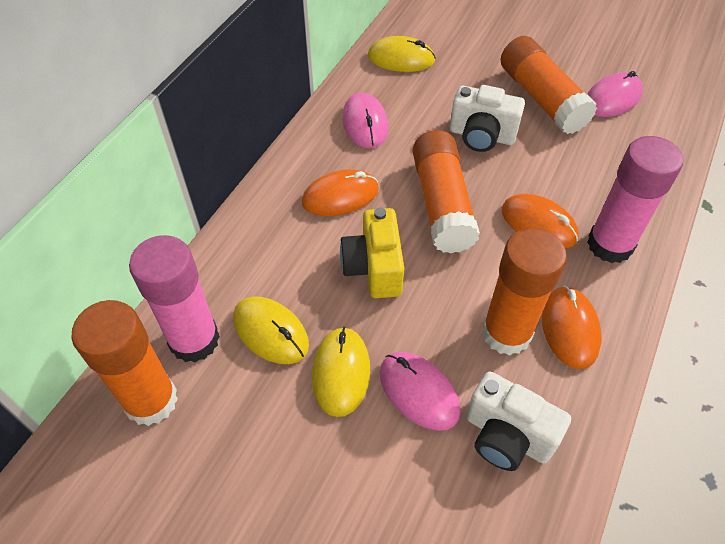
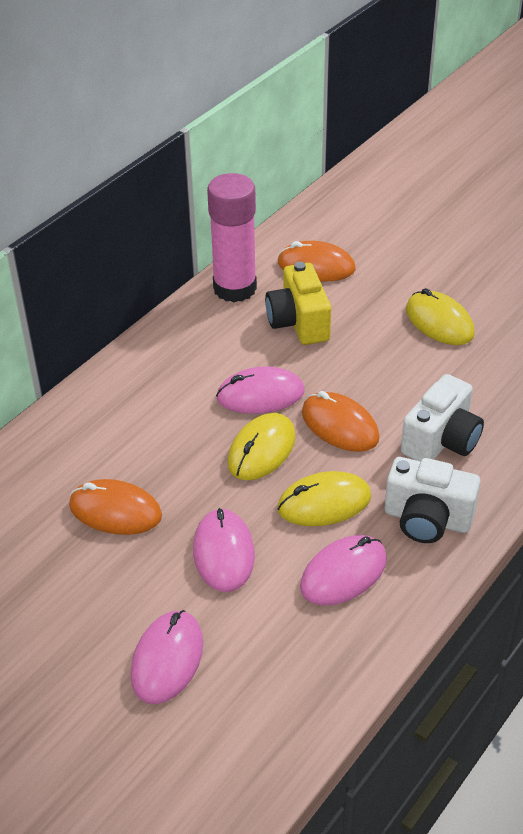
orange glue stick: 4 -> 0
pink glue stick: 2 -> 1
pink mouse: 3 -> 4

